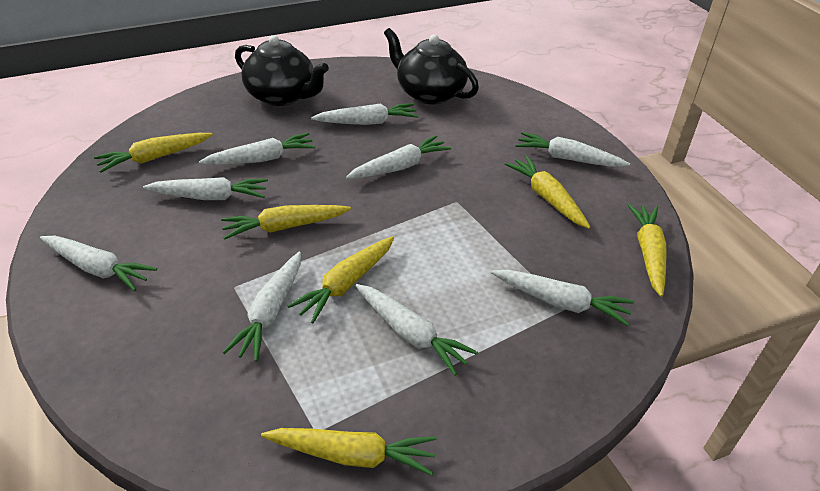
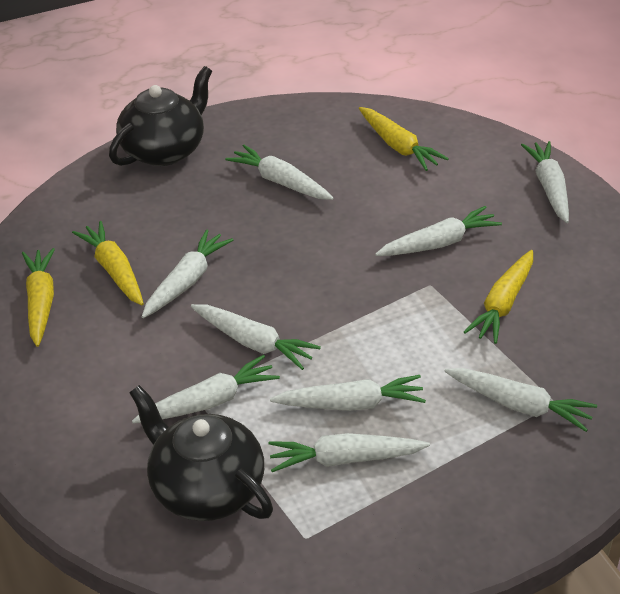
yellow carrot: 6 -> 4

